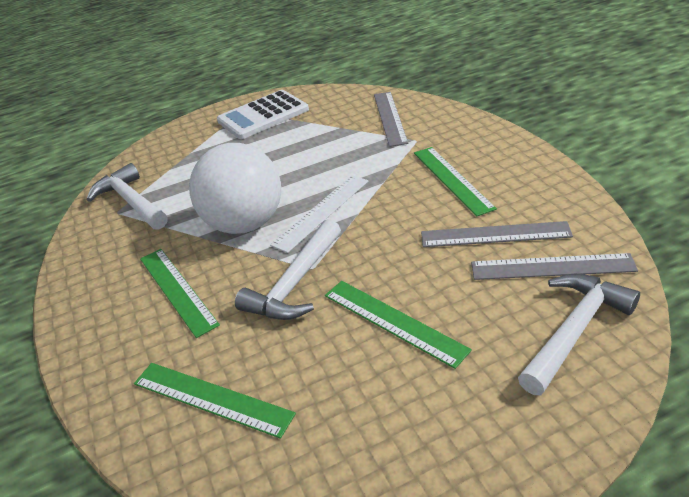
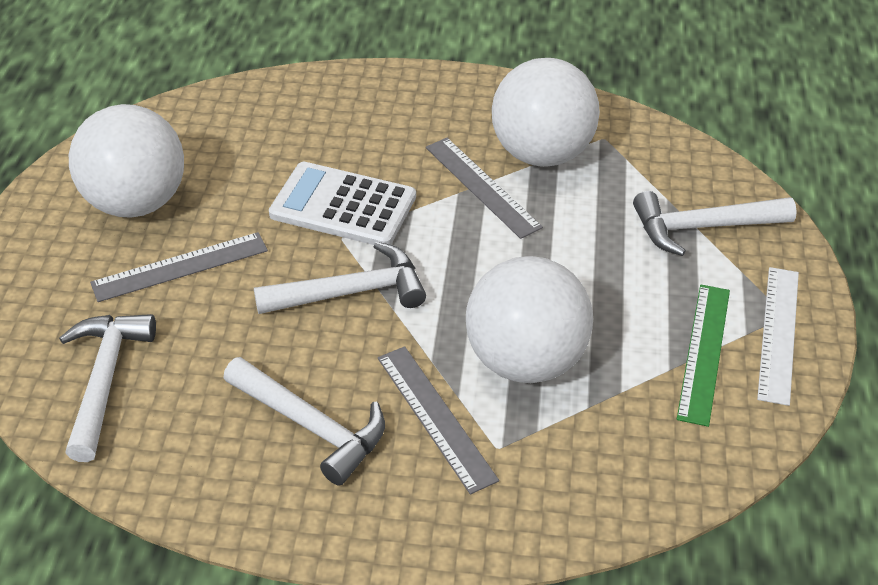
green ruler: 4 -> 1
white ball: 1 -> 3
white hammer: 3 -> 4

